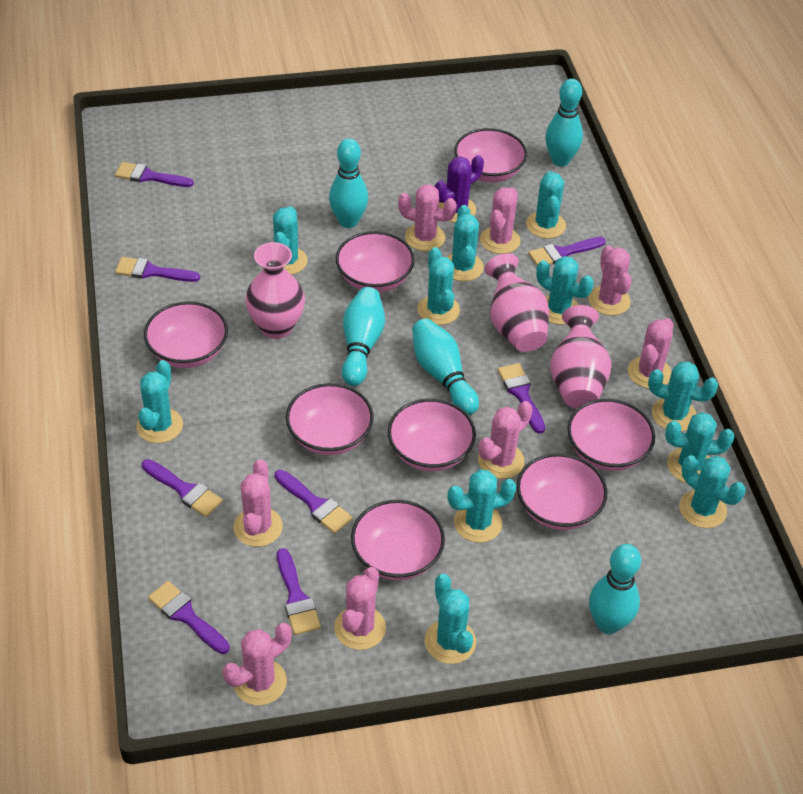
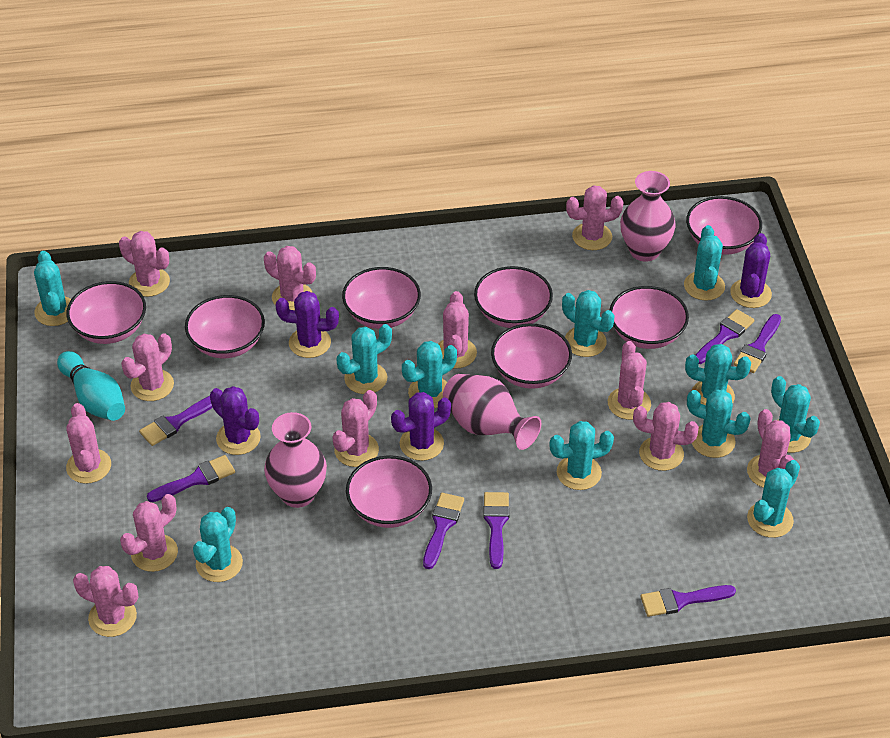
pink cactus: 8 -> 12
purple brush: 8 -> 7
purple cactus: 1 -> 4
turquoise bowling pin: 5 -> 1

